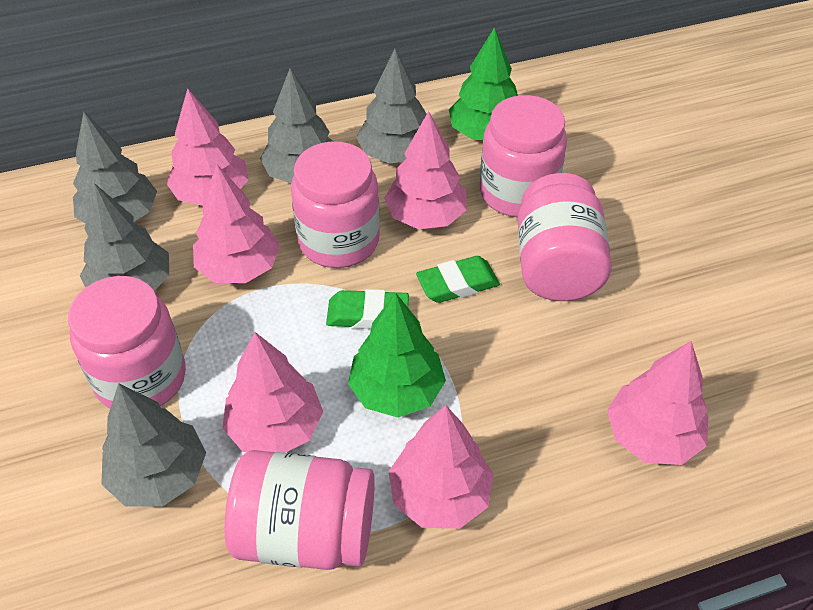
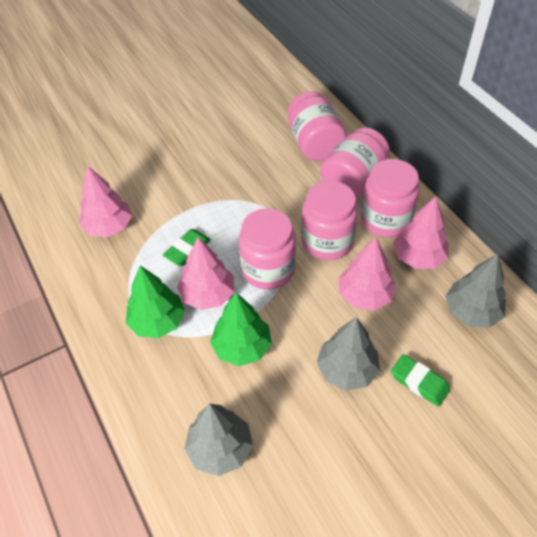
grey tree: 5 -> 3
pink tree: 6 -> 4

